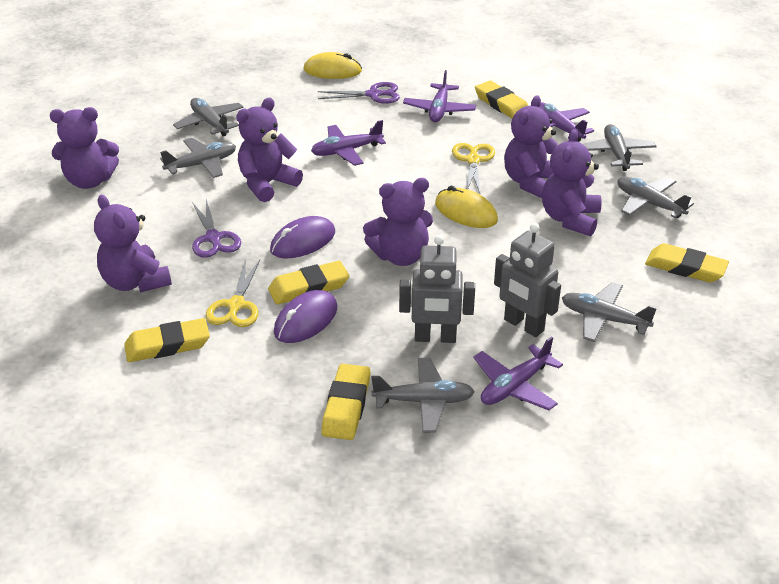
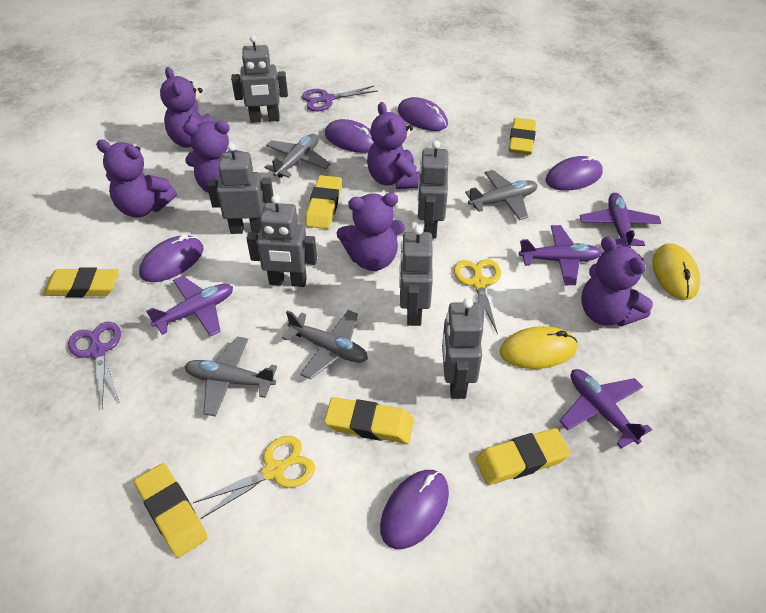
grey plane: 6 -> 4
grey robot: 2 -> 6
purple mouse: 2 -> 5
yellow eraser: 5 -> 6

